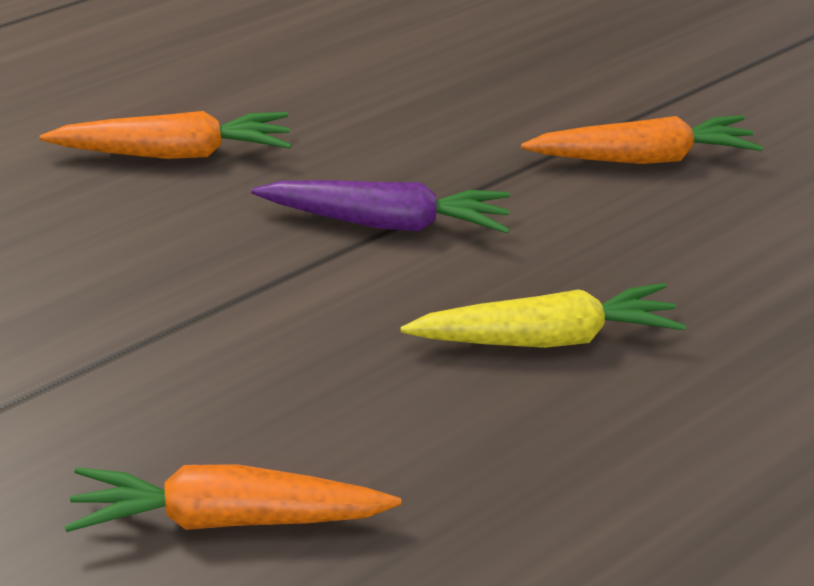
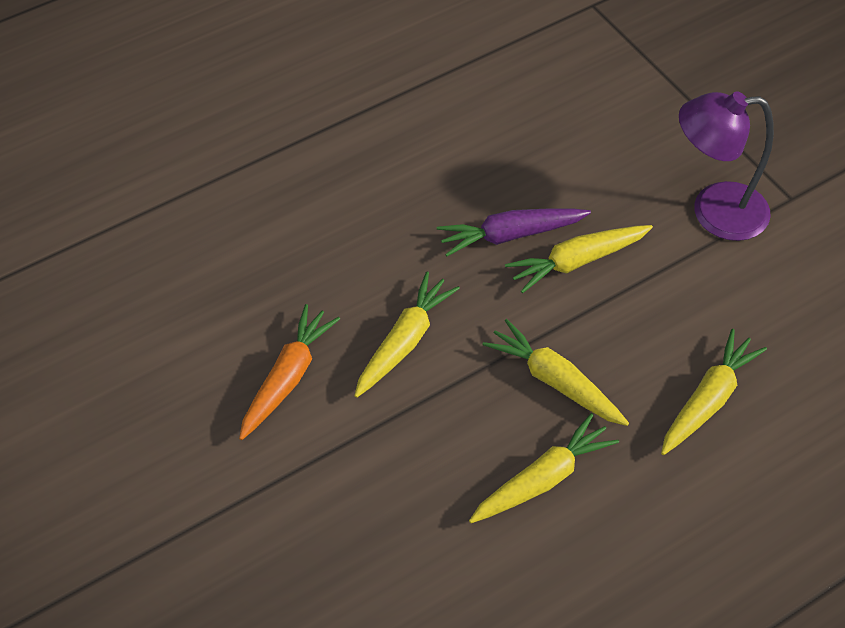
orange carrot: 3 -> 1
purple lamp: 0 -> 1
yellow carrot: 1 -> 5

